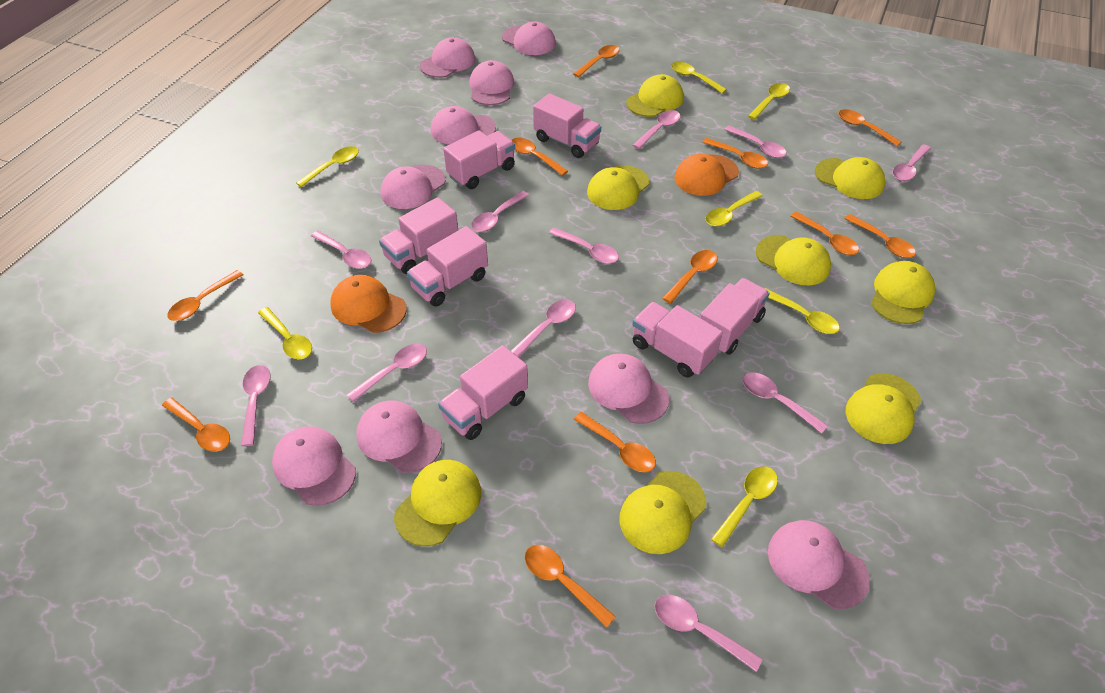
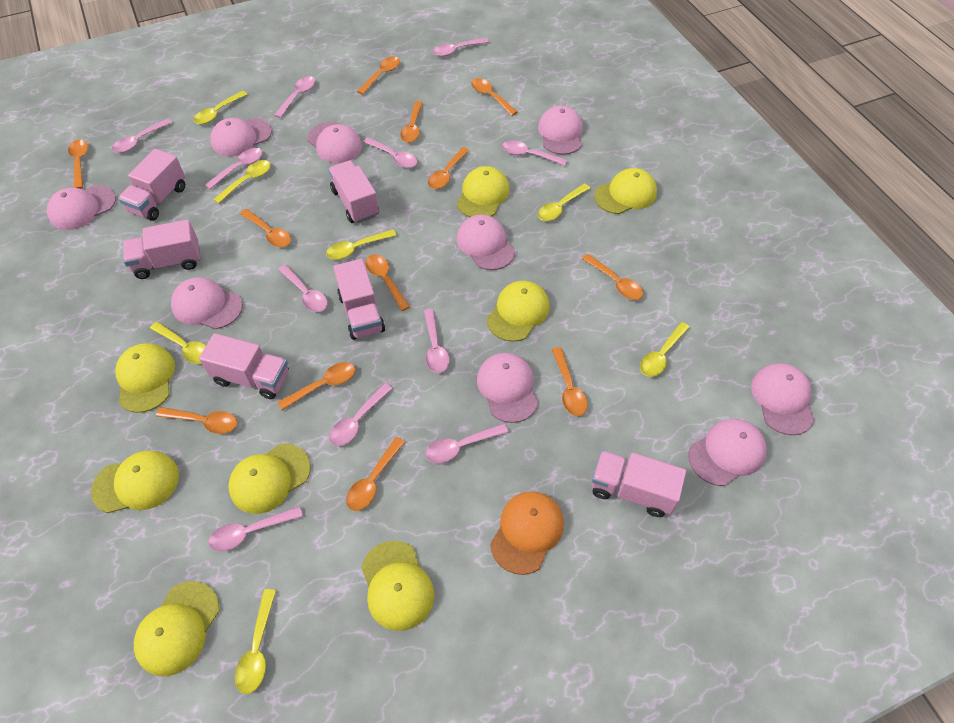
orange cap: 2 -> 1
orange spoon: 11 -> 12
pink truck: 7 -> 6

